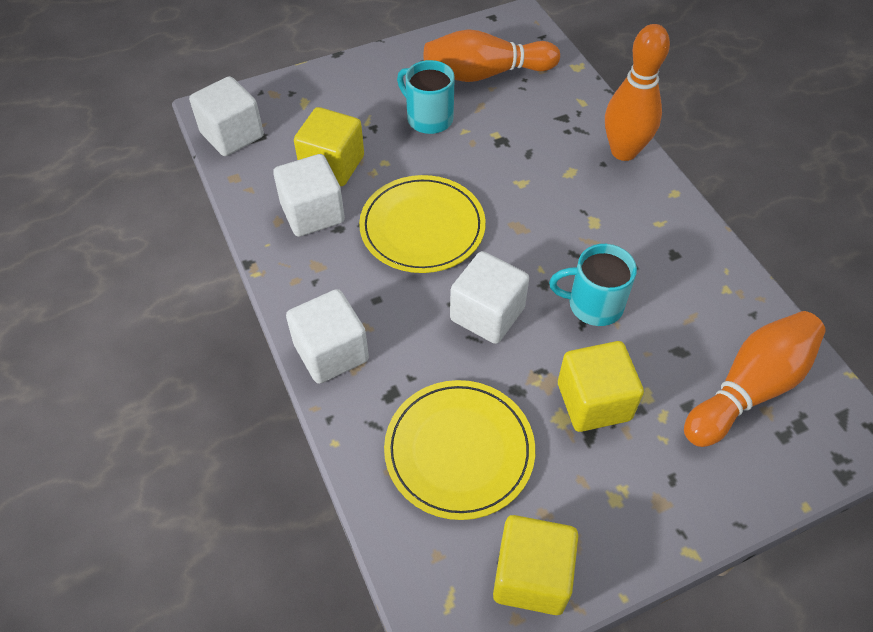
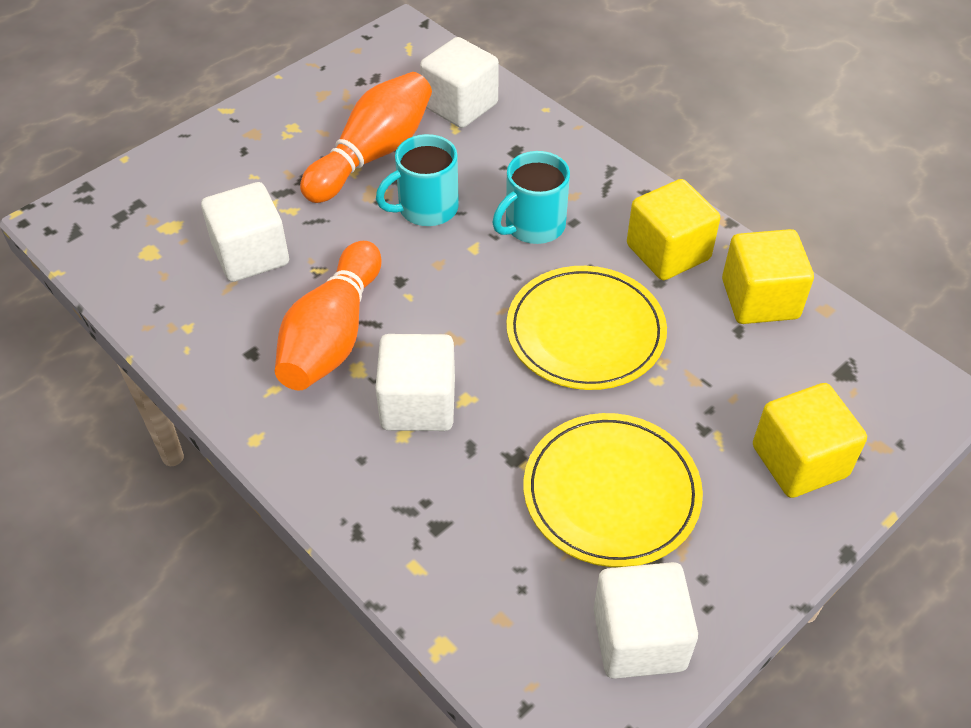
orange bowling pin: 3 -> 2

